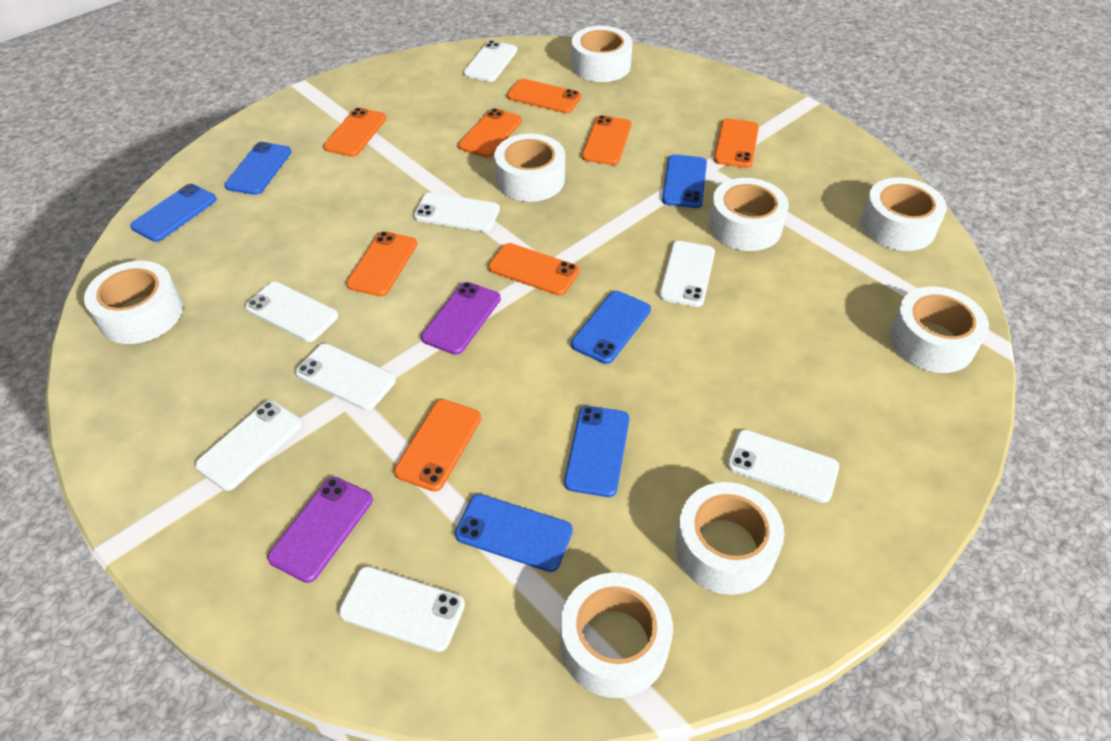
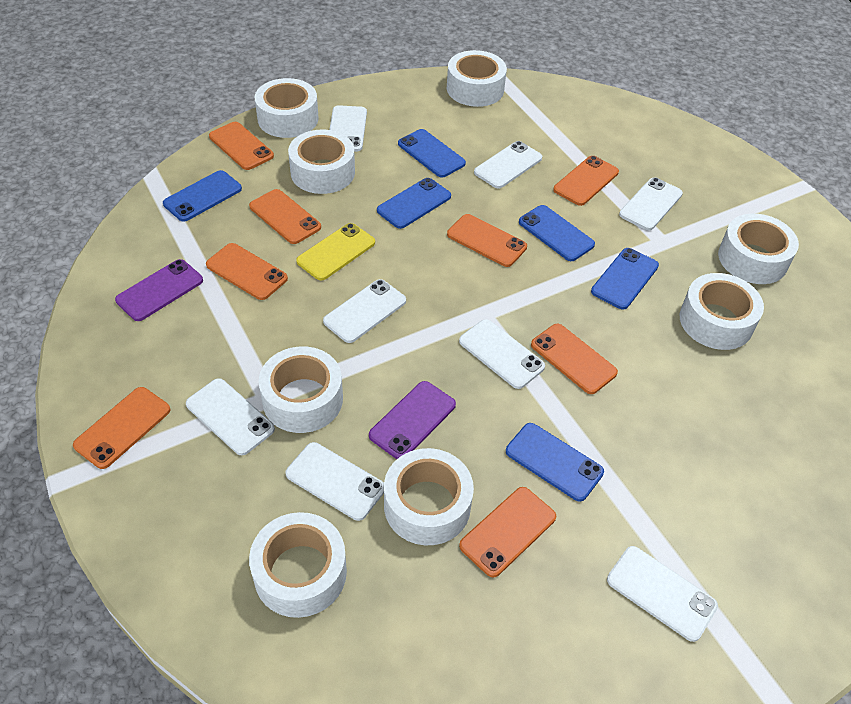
yellow phone: 0 -> 1

